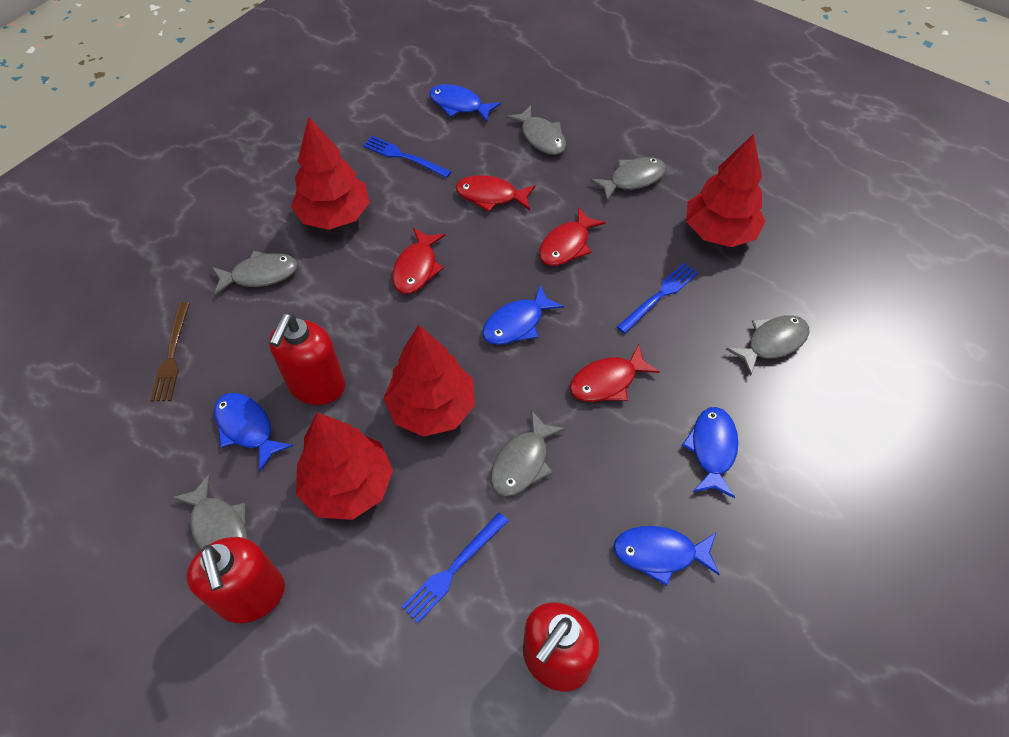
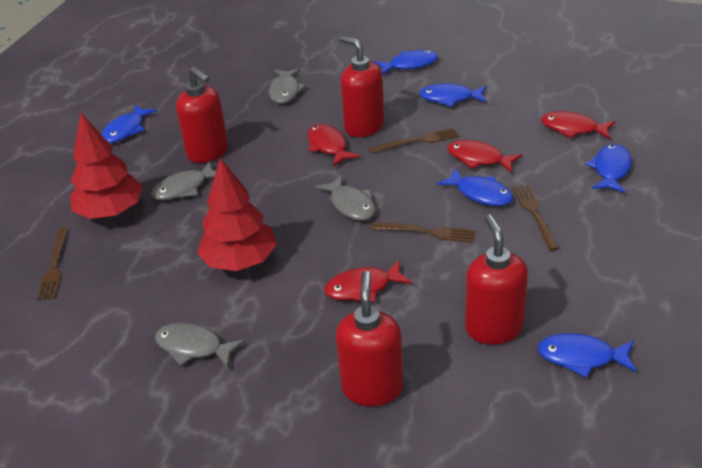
blue fish: 5 -> 6
blue fork: 3 -> 0
brown fork: 1 -> 4
grey fish: 6 -> 4
red soap dispenser: 3 -> 4
red tree: 4 -> 2

